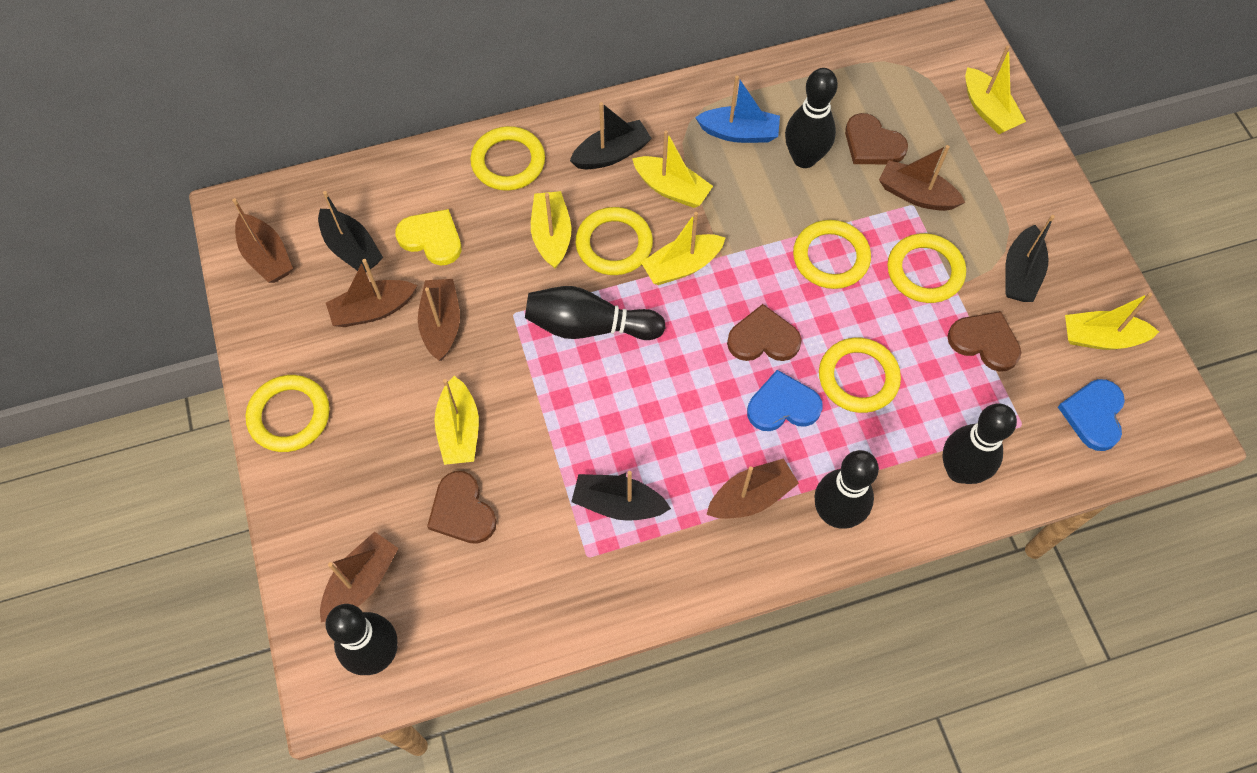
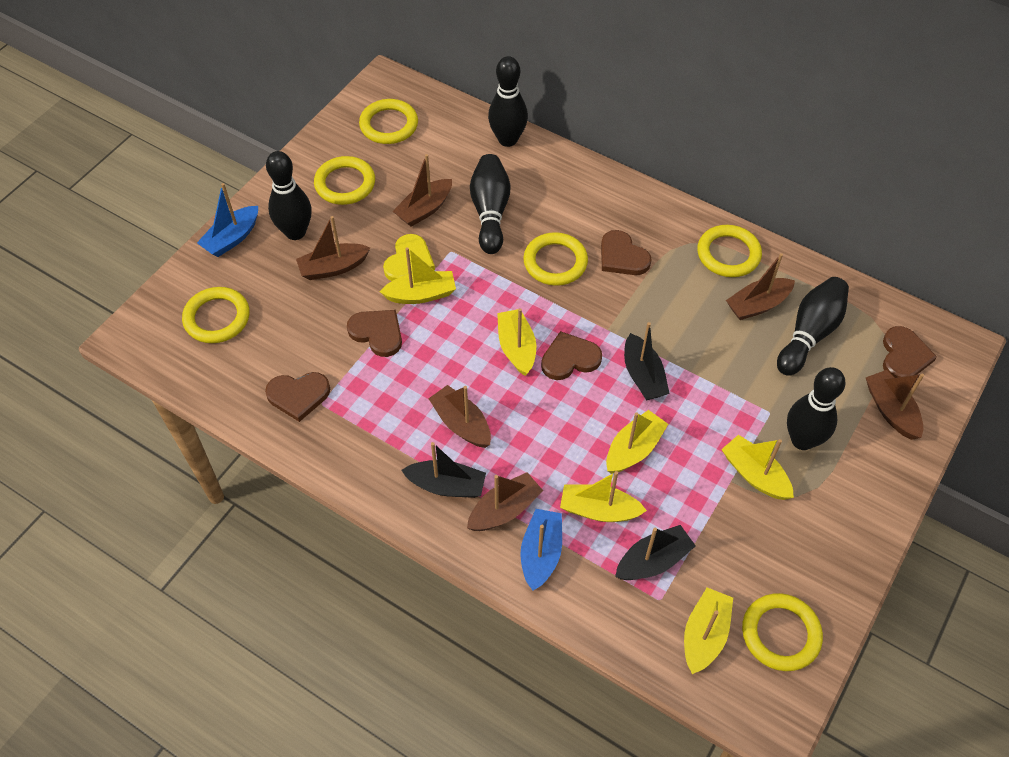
black boat: 4 -> 3
blue boat: 1 -> 2
blue heart: 2 -> 0
brown heart: 4 -> 5

